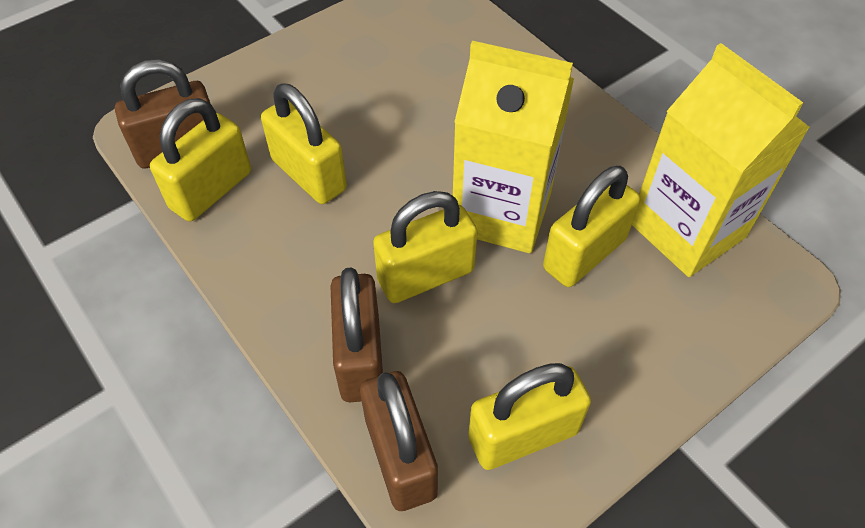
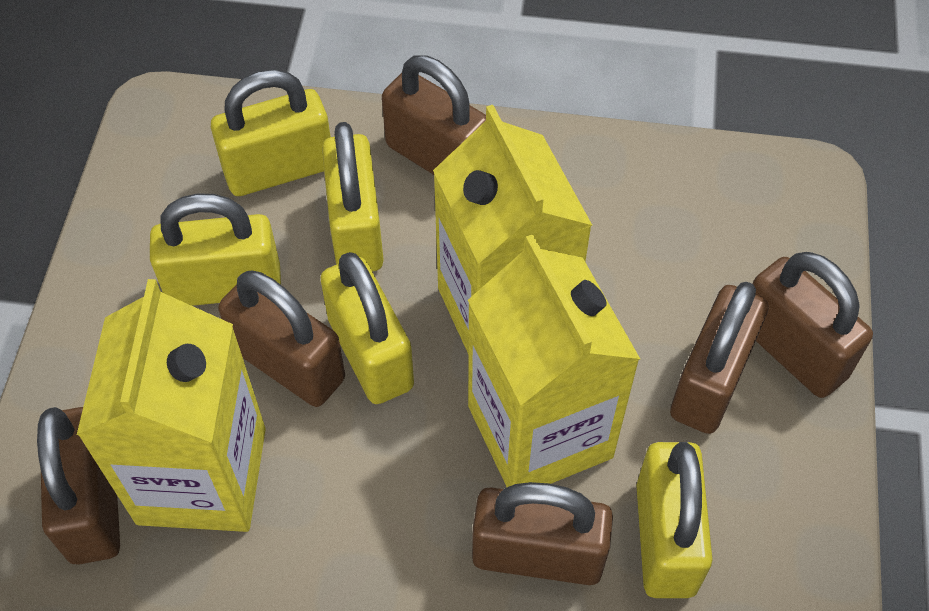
brown padlock: 3 -> 6
yellow carton: 2 -> 3

